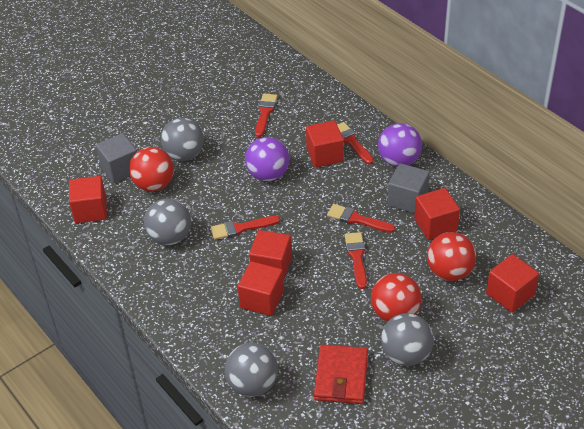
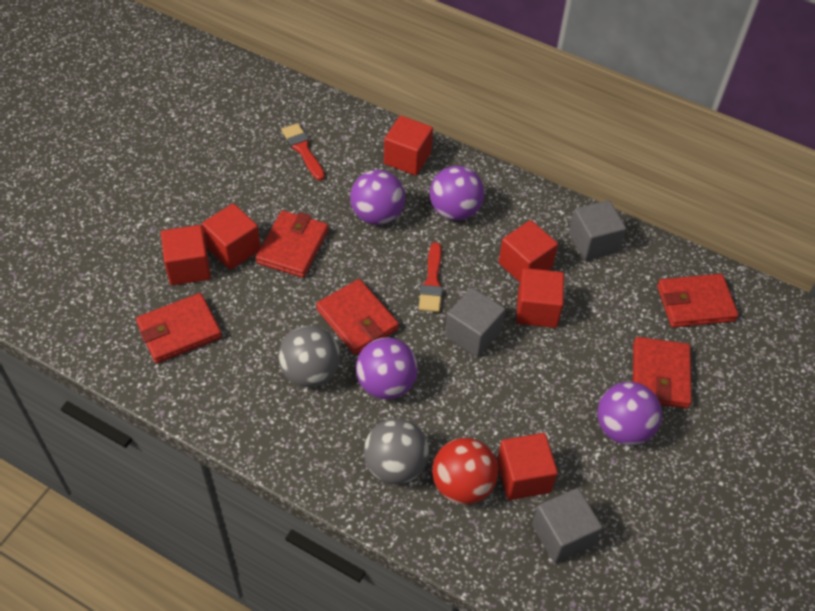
grey ball: 4 -> 2
grey cube: 2 -> 3
purple ball: 2 -> 4
red ball: 3 -> 1
red brush: 5 -> 2
red wallet: 1 -> 5

